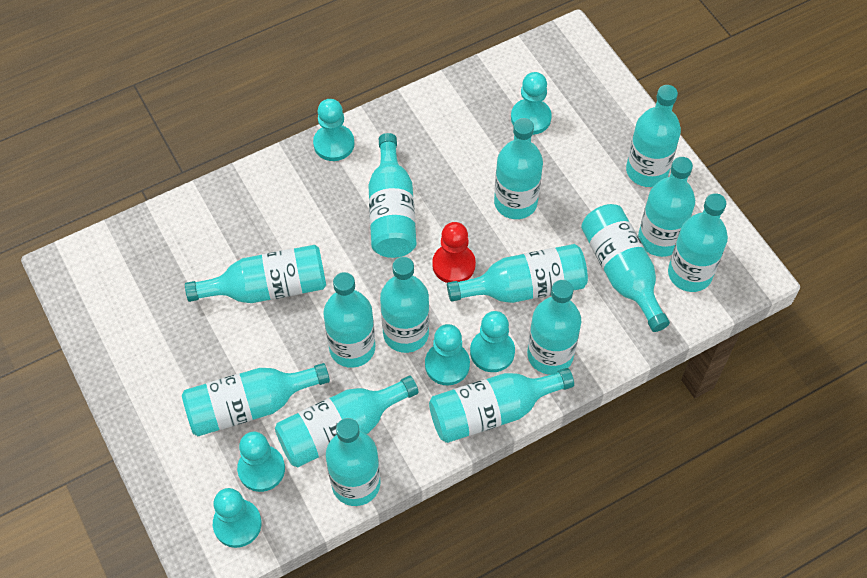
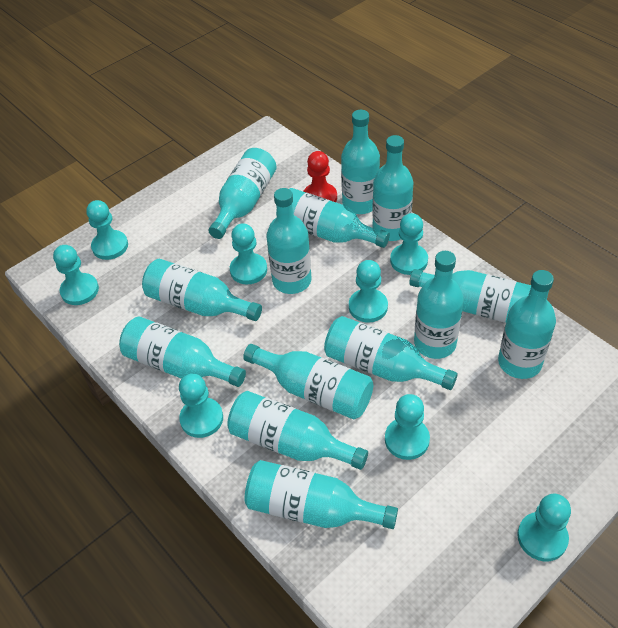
turquoise bottle: 15 -> 14
turquoise pawn: 6 -> 8

